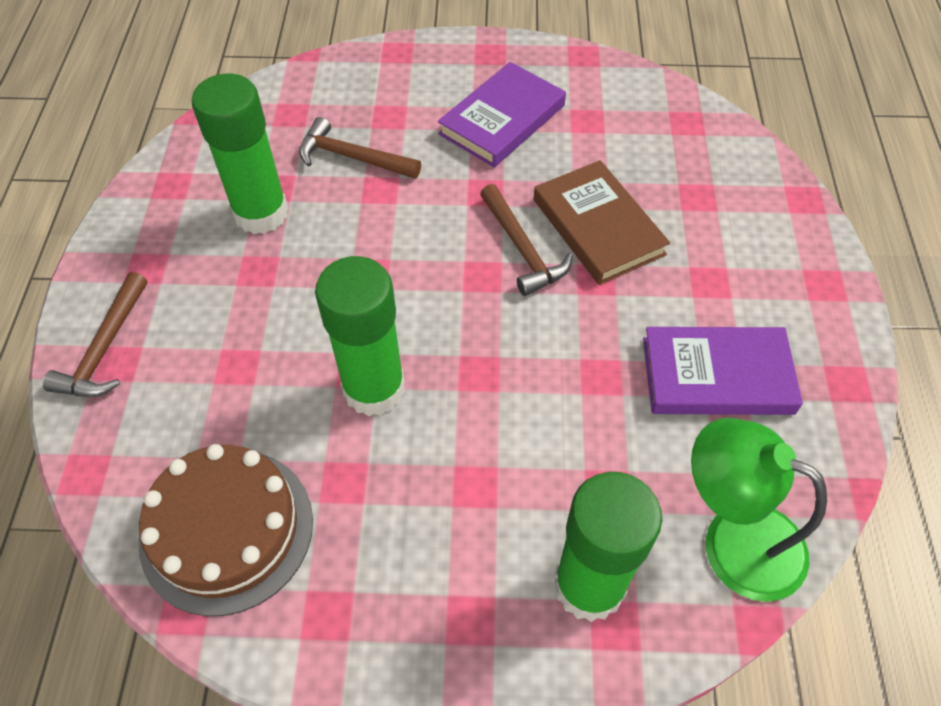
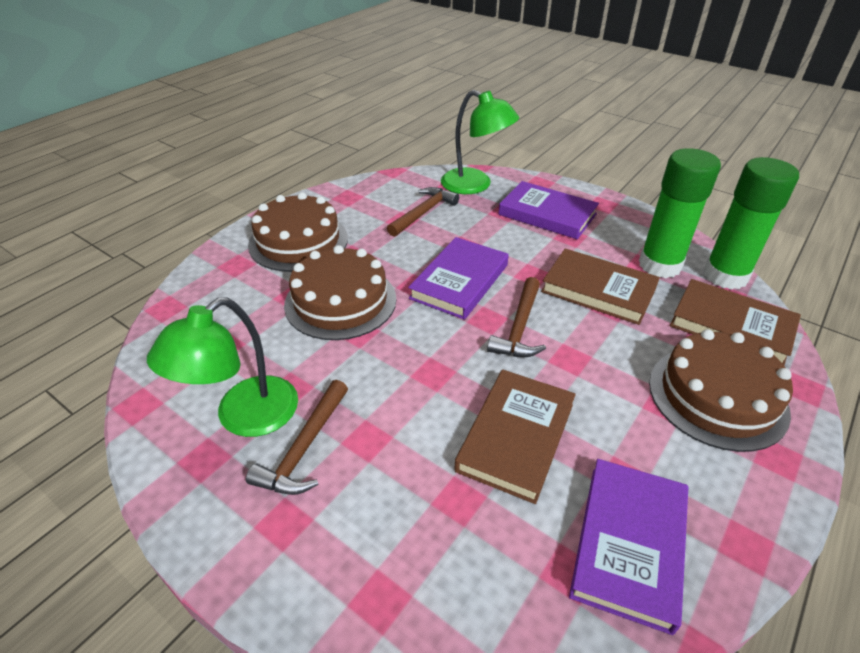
brown book: 1 -> 3
brown cake: 1 -> 3
green glue stick: 3 -> 2
green lamp: 1 -> 2
purple book: 2 -> 3

